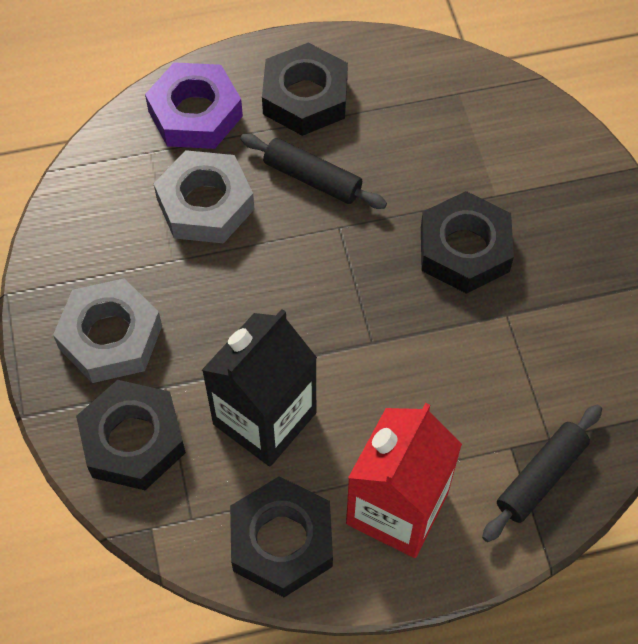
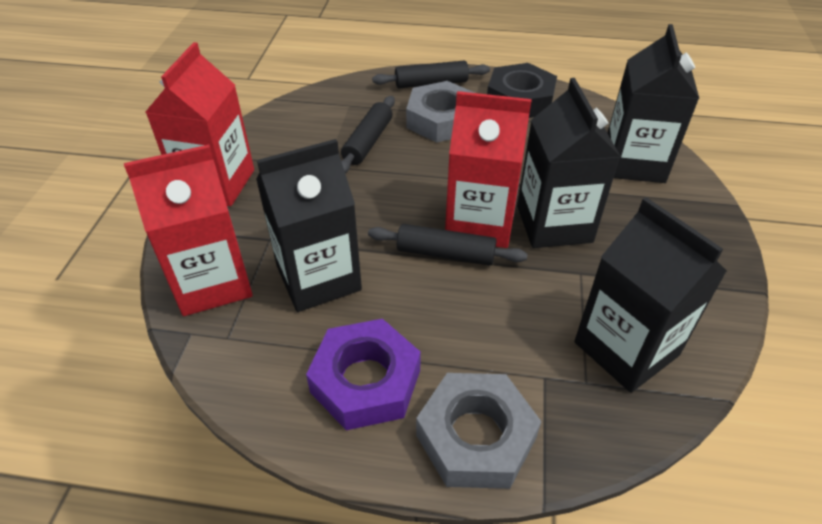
black carton: 1 -> 4
black nut: 4 -> 1
black rolling pin: 2 -> 3
red carton: 1 -> 3

